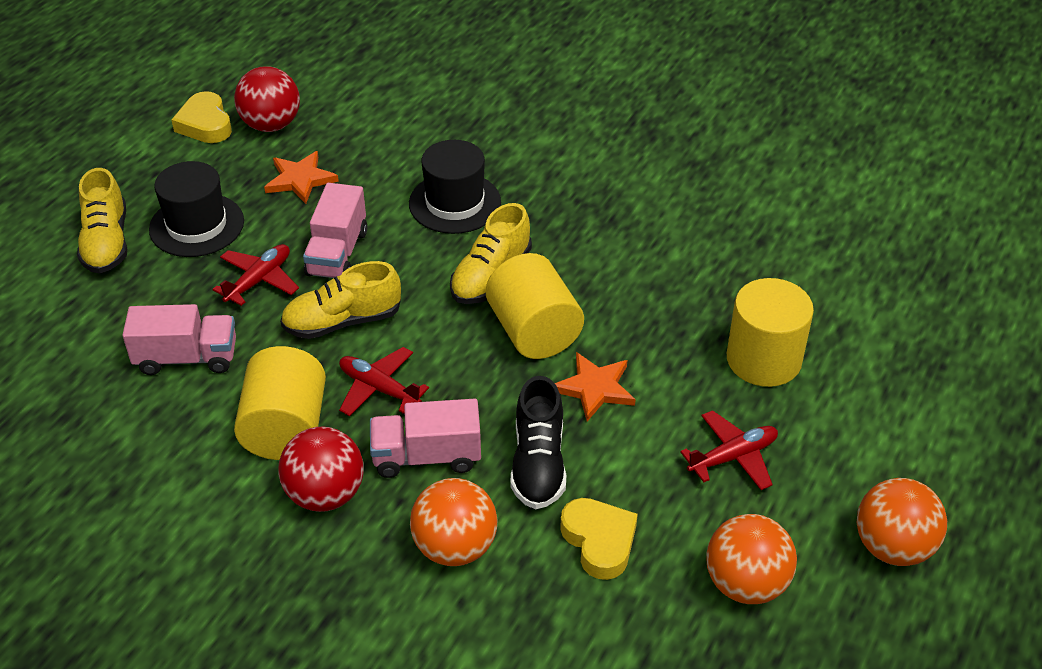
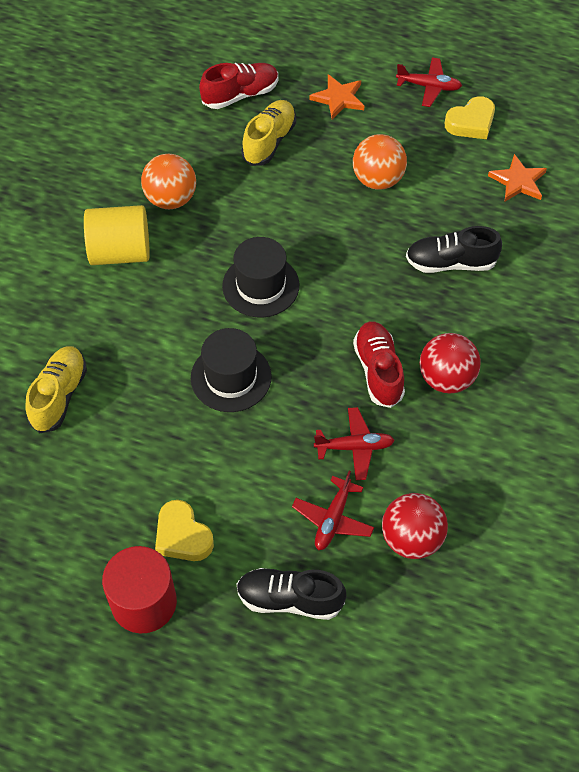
black shoe: 1 -> 2
orange ball: 3 -> 2
pink truck: 3 -> 0
red cylinder: 0 -> 1
red shoe: 0 -> 2
yellow cylinder: 3 -> 1
yellow shoe: 3 -> 2

